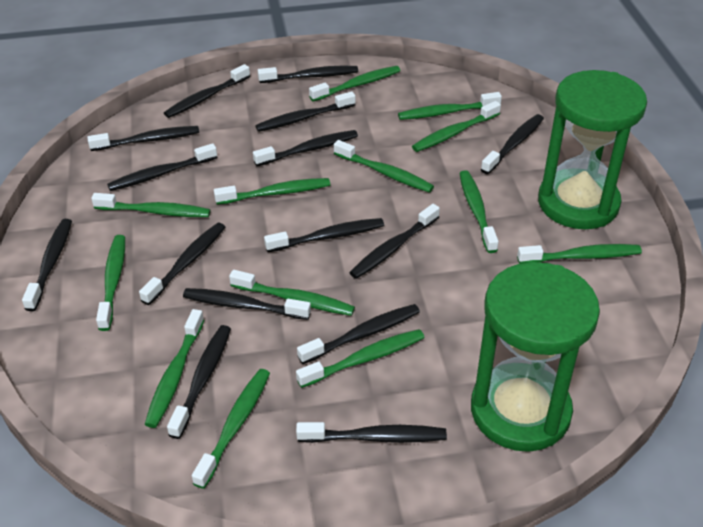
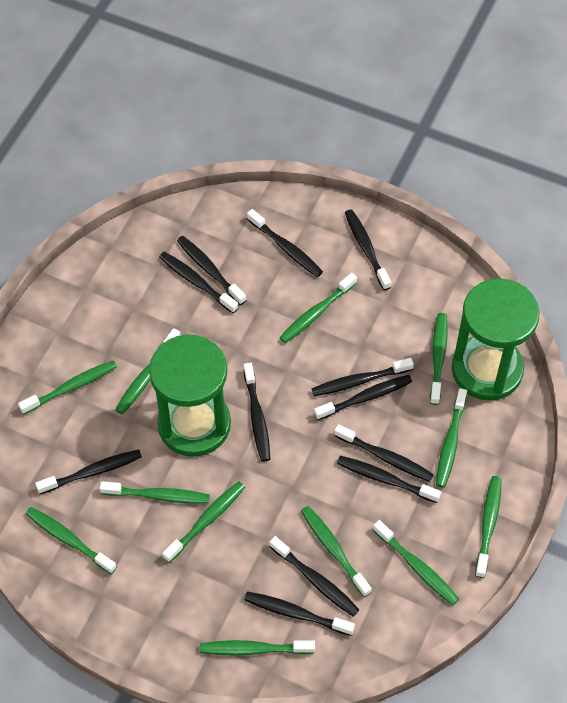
black toothbrush: 15 -> 12
green toothbrush: 13 -> 12

